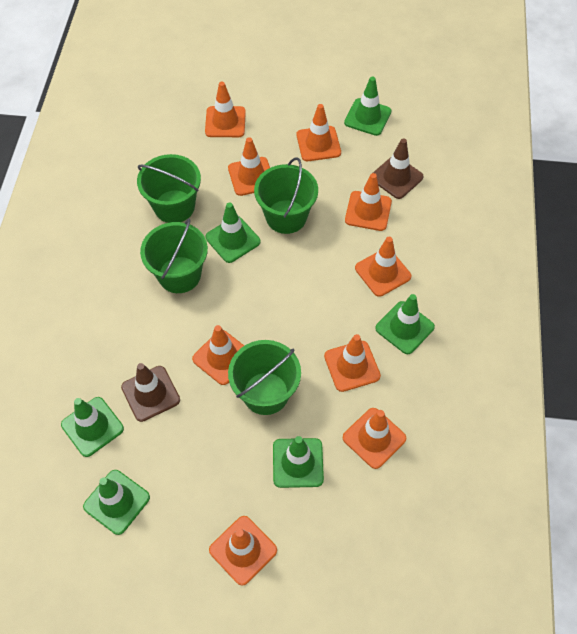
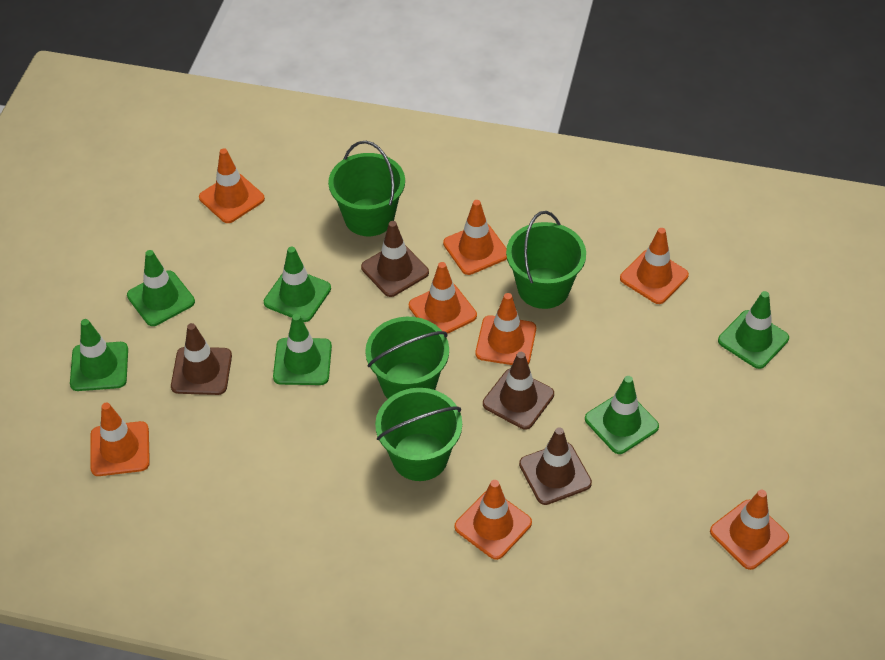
brown traffic cone: 2 -> 4
orange traffic cone: 9 -> 8

